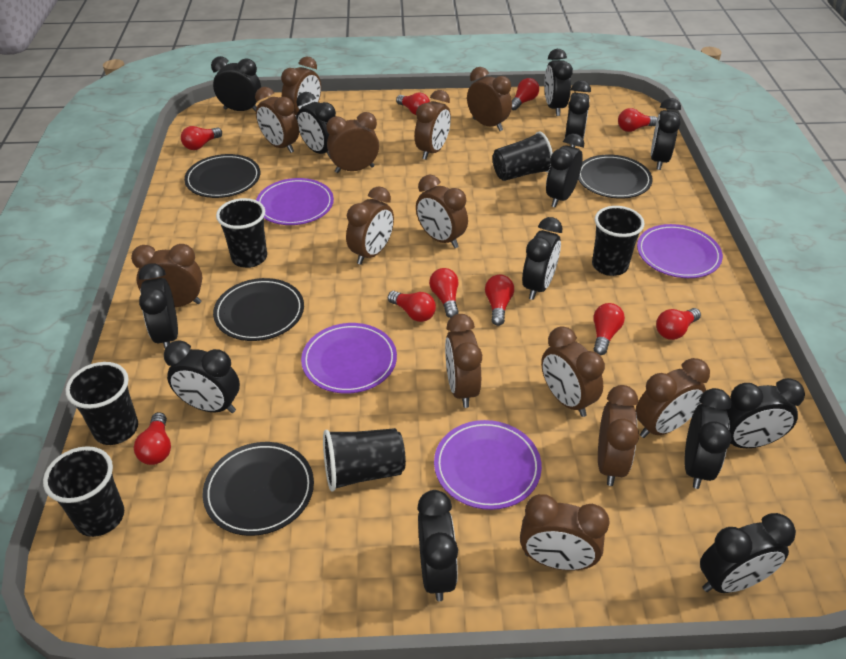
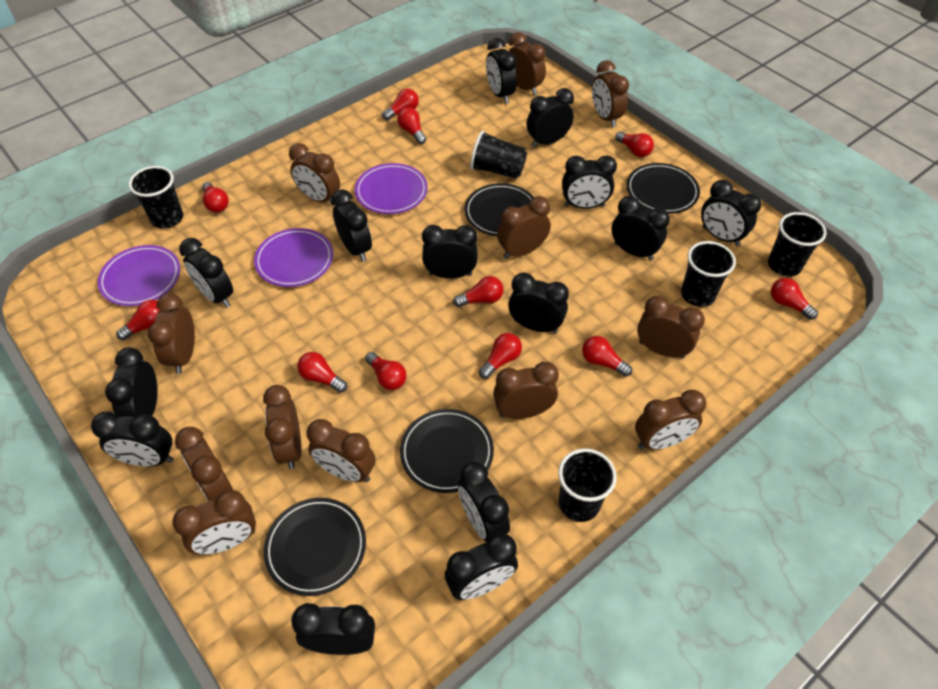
black clock: 13 -> 14
black cup: 6 -> 5
brown clock: 13 -> 12
purple plate: 4 -> 3
red light bulb: 10 -> 11

